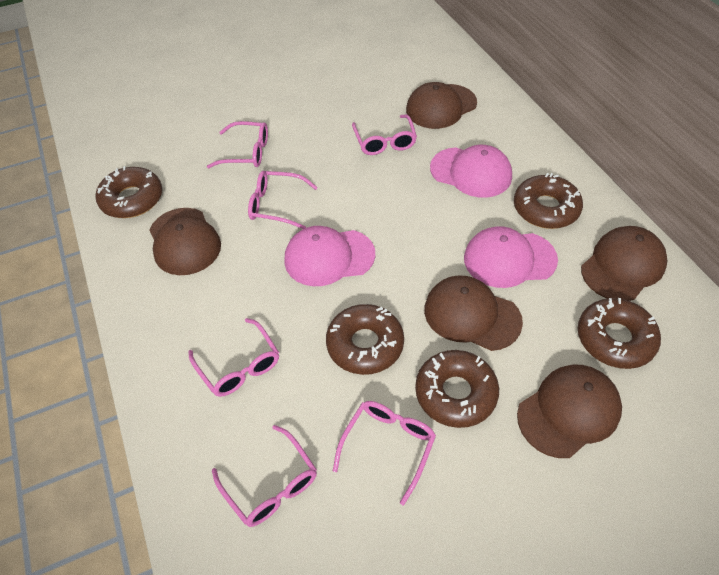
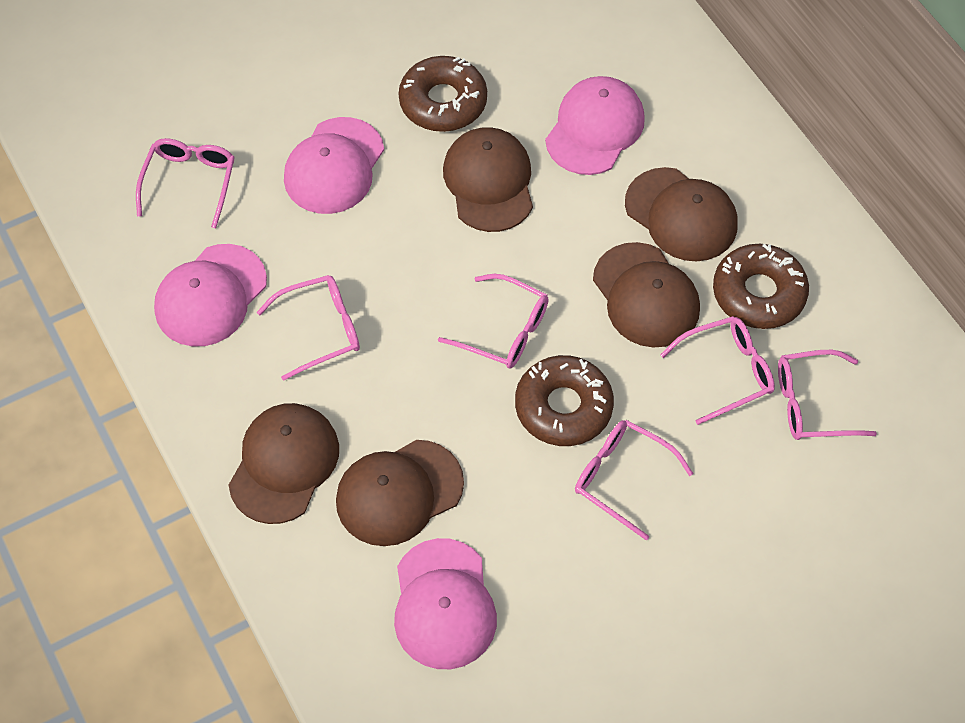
brown donut: 5 -> 3
pink cap: 3 -> 4

